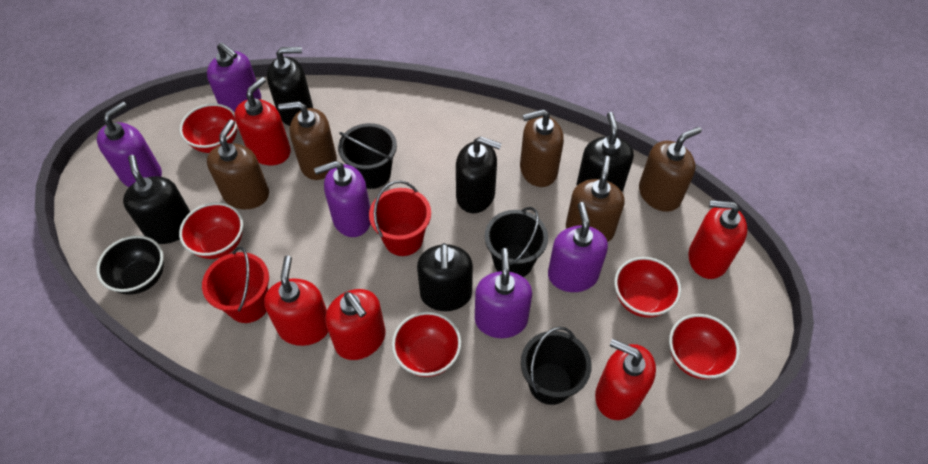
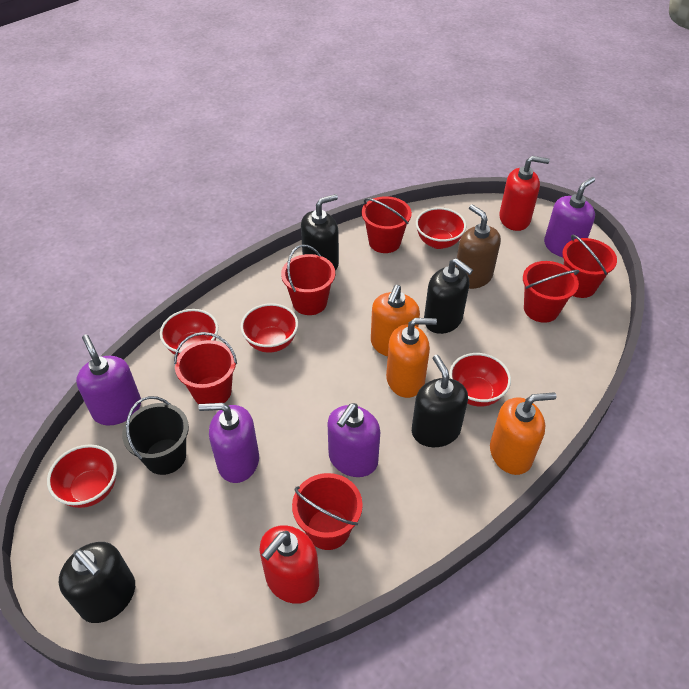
black bowl: 1 -> 0
black bucket: 3 -> 1
black soap dispenser: 5 -> 4
brown soap dispenser: 5 -> 1
orange soap dispenser: 0 -> 3
purple soap dispenser: 5 -> 4
red bucket: 2 -> 6
red soap dispenser: 5 -> 2

